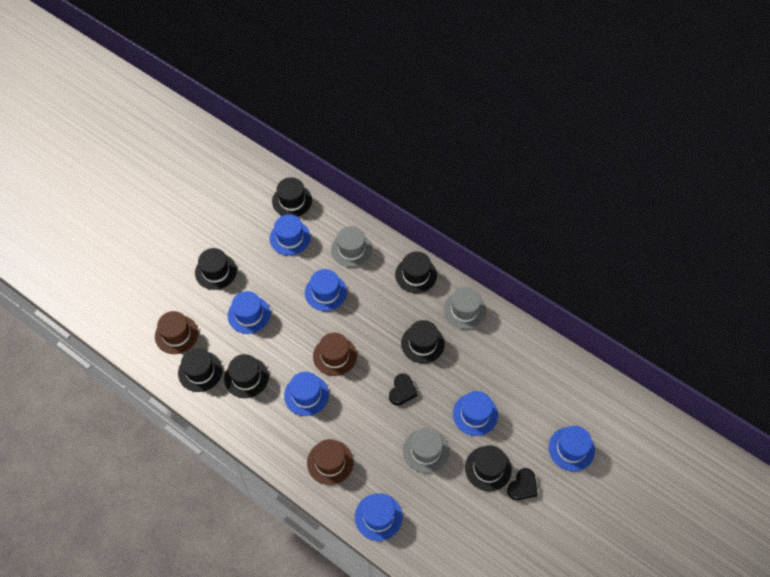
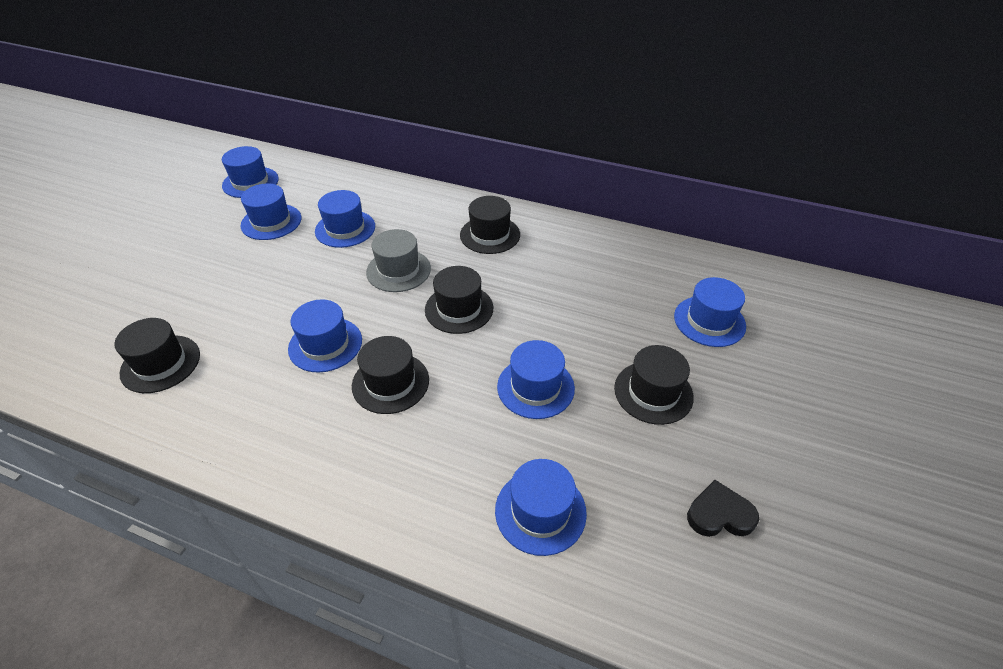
black hat: 7 -> 5
black heart: 2 -> 1
brown hat: 3 -> 0
grey hat: 3 -> 1

